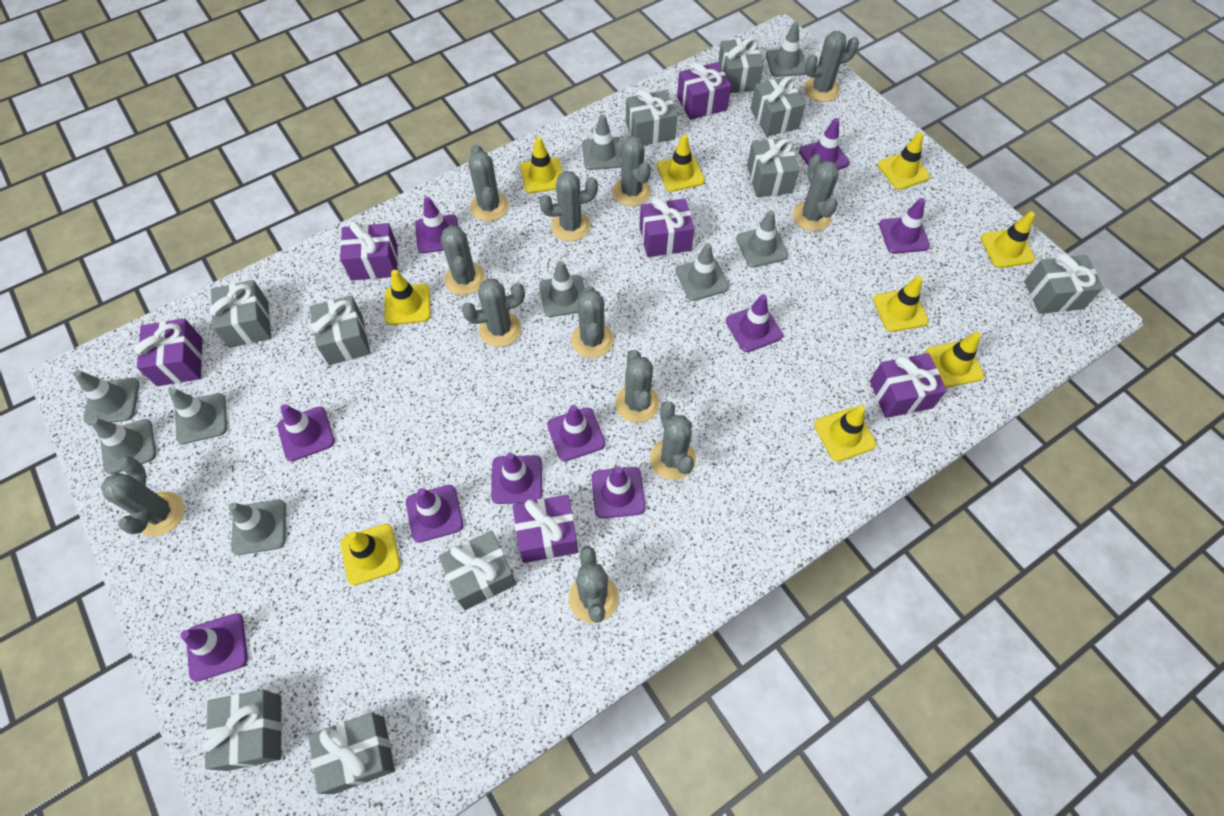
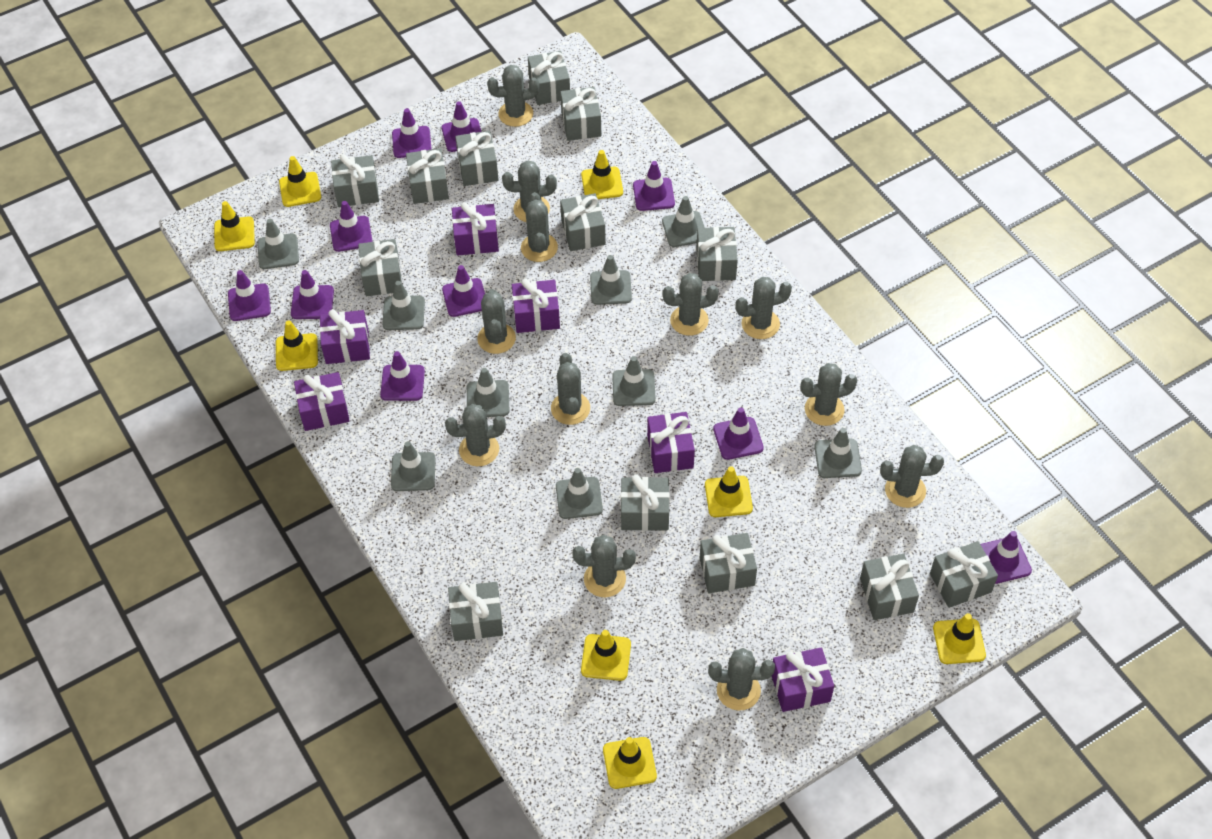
grey gift: 10 -> 13
yellow traffic cone: 9 -> 8

